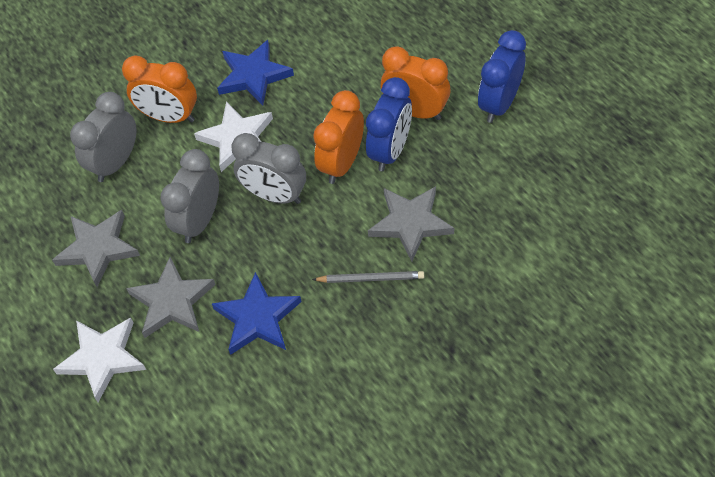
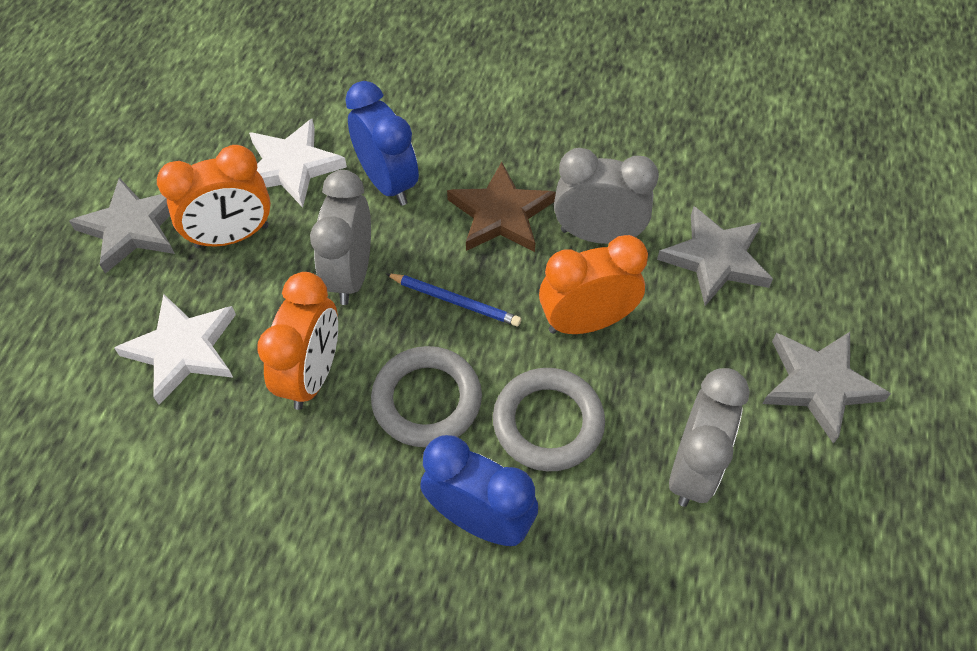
blue pencil: 0 -> 1
blue star: 2 -> 0
brown star: 0 -> 1
grey pencil: 1 -> 0
grey ring: 0 -> 2

